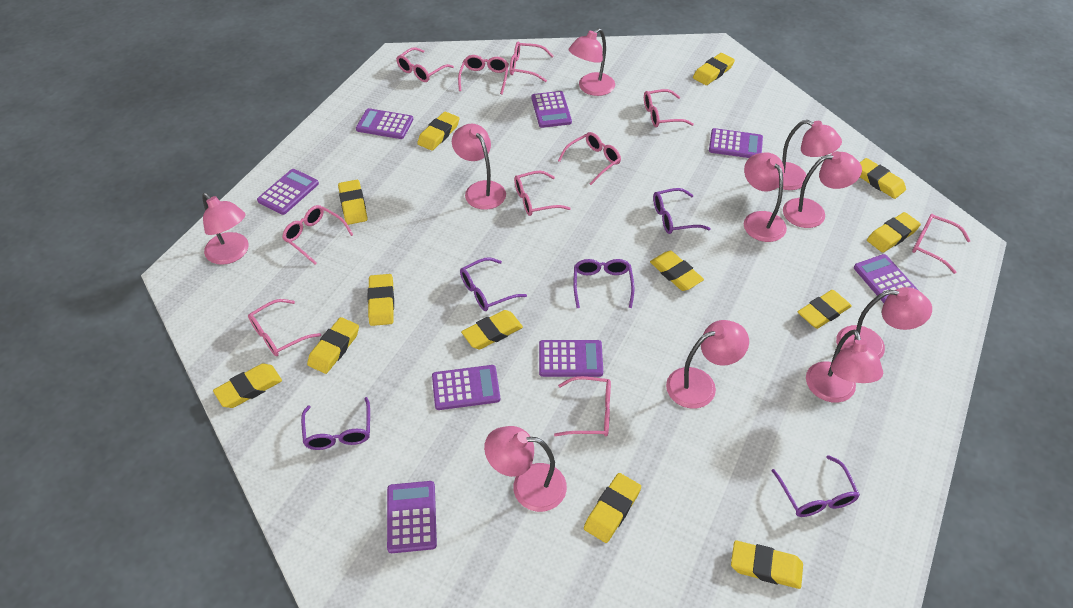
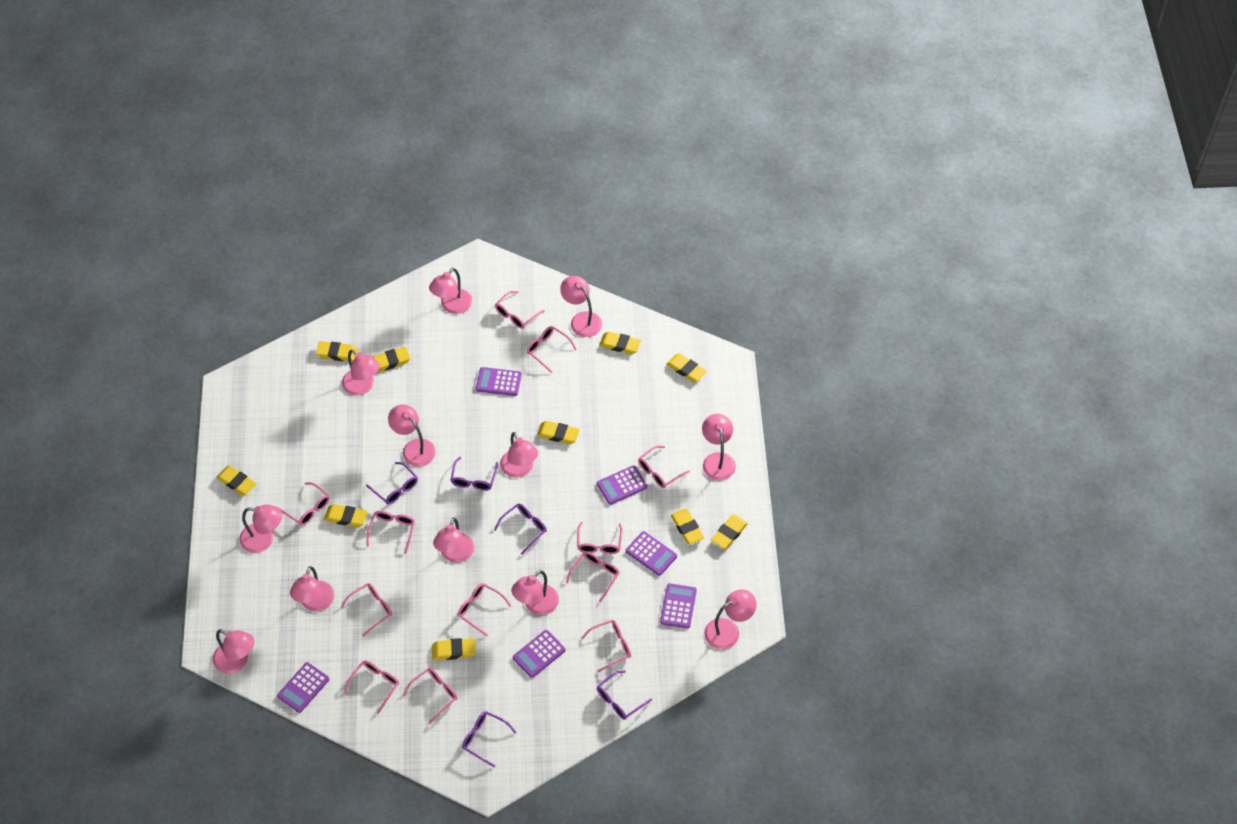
pink glasses: 10 -> 12
pink lamp: 10 -> 12
purple calculator: 8 -> 6
yellow eraser: 13 -> 10

